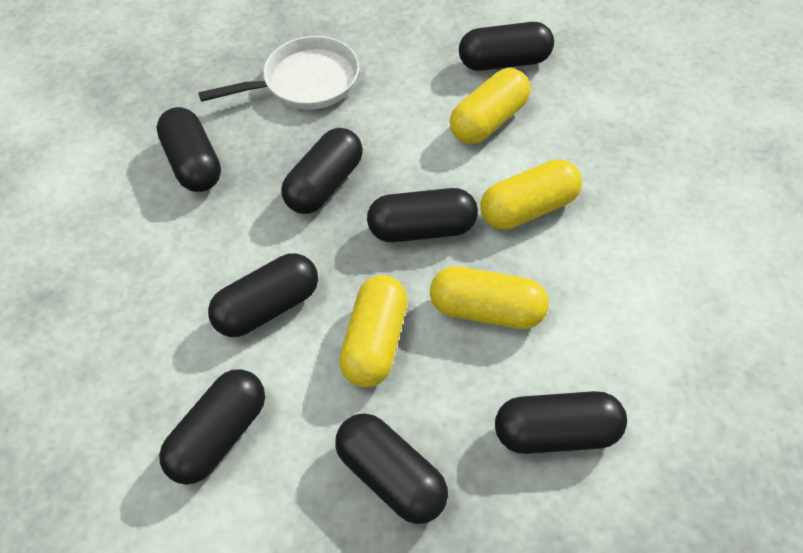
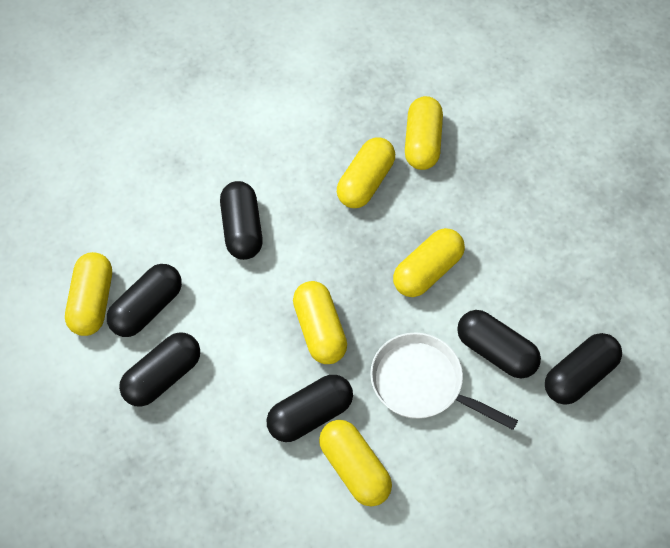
black capsule: 8 -> 6
yellow capsule: 4 -> 6

